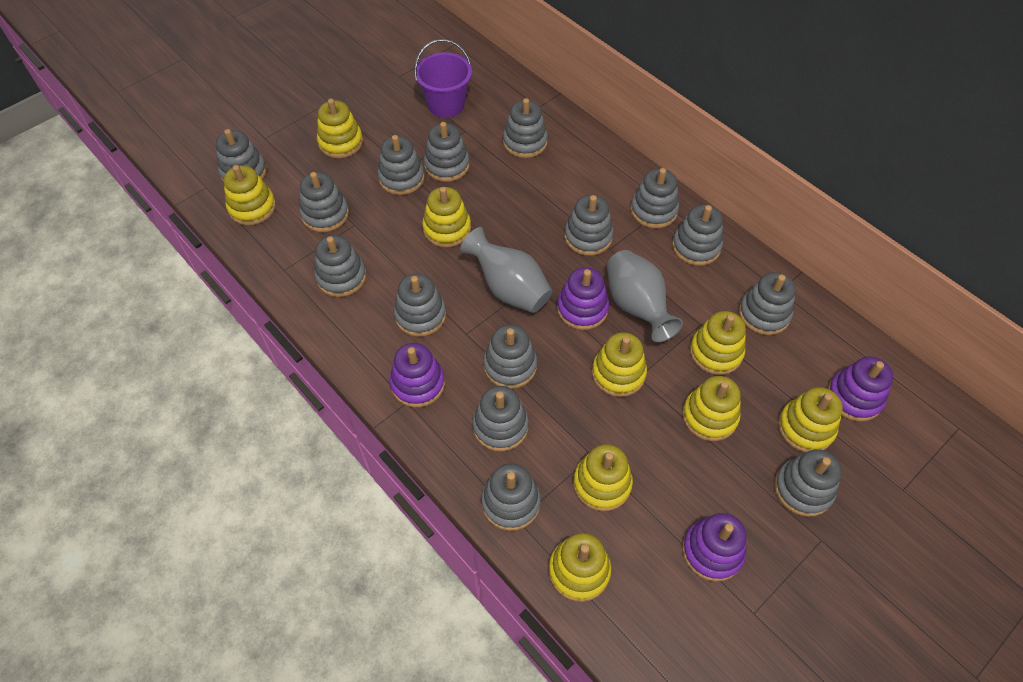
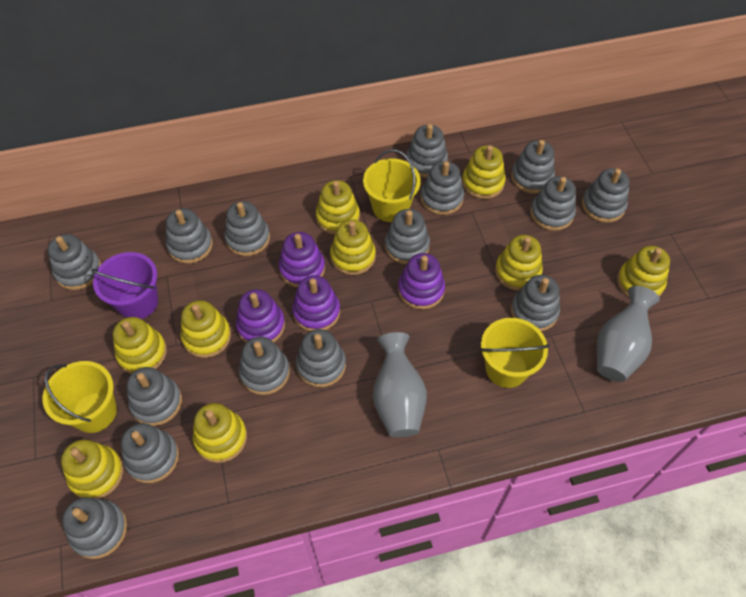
yellow bucket: 0 -> 3

